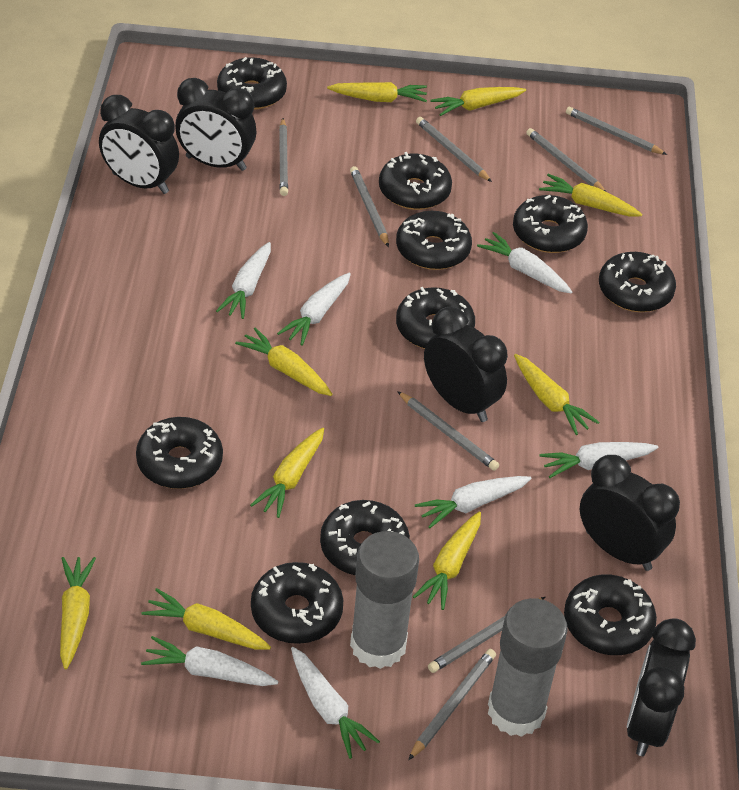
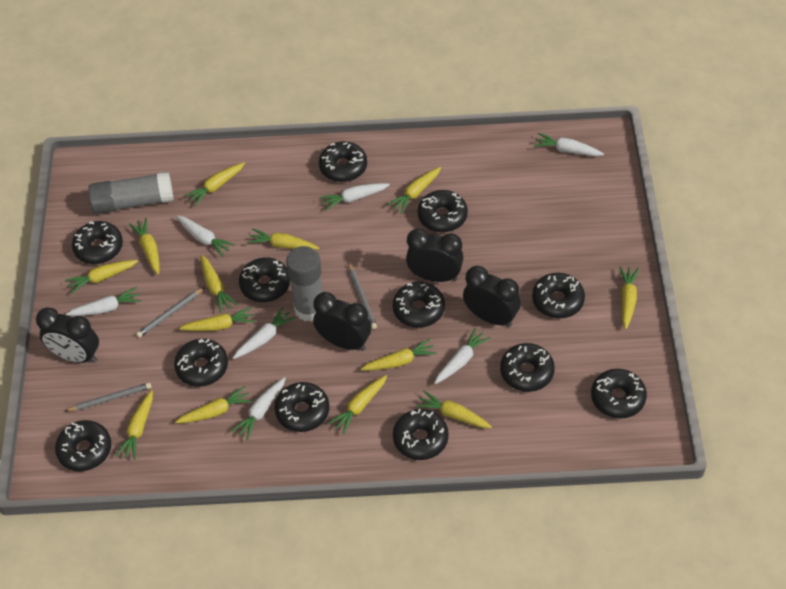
black clock: 5 -> 4
black donut: 10 -> 12
grey pencil: 8 -> 3
yellow carrot: 9 -> 13

